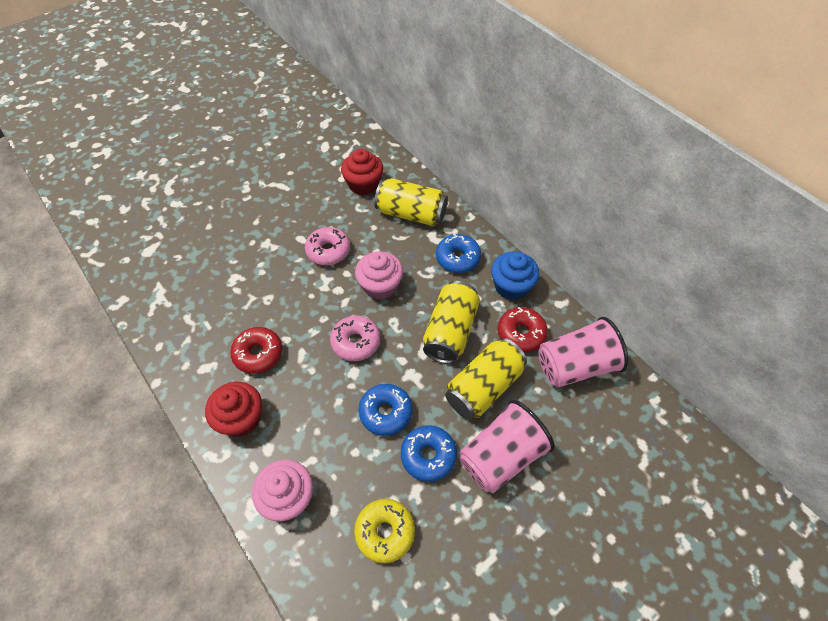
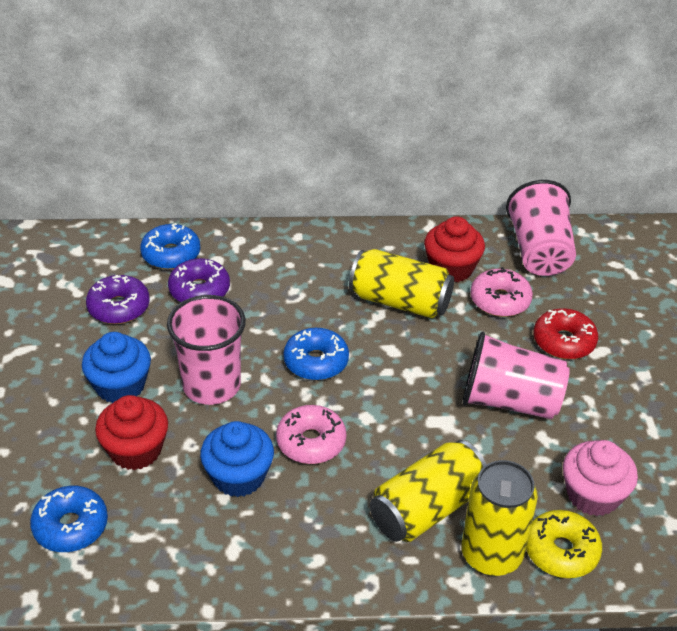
blue cupcake: 1 -> 2
pink cup: 2 -> 3
pink cupcake: 2 -> 1
purple donut: 0 -> 2
red donut: 2 -> 1

